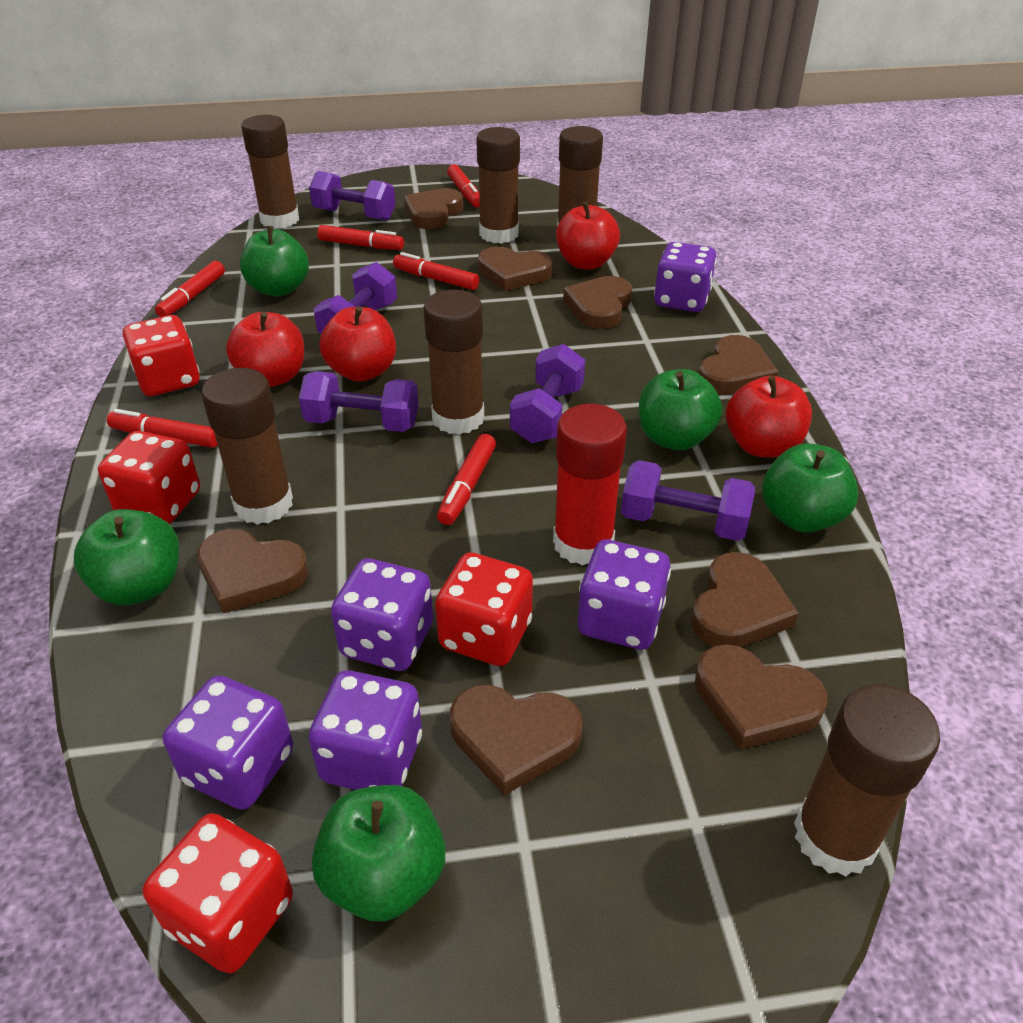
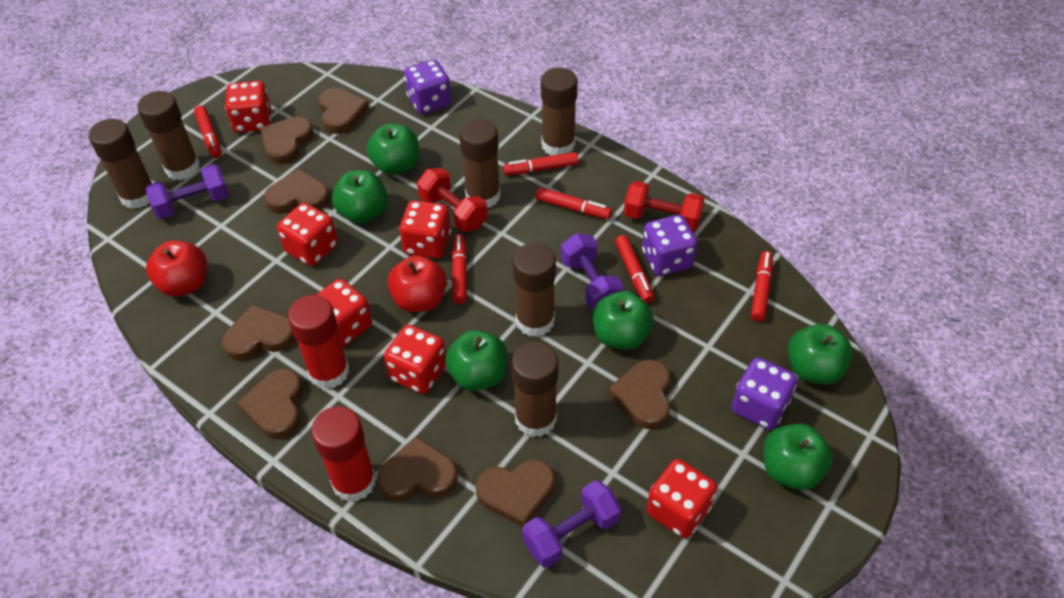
green apple: 5 -> 6
purple dice: 5 -> 3
purple dumbbell: 5 -> 3
red apple: 4 -> 2
red dice: 4 -> 6
red dumbbell: 0 -> 2
red glue stick: 1 -> 2

